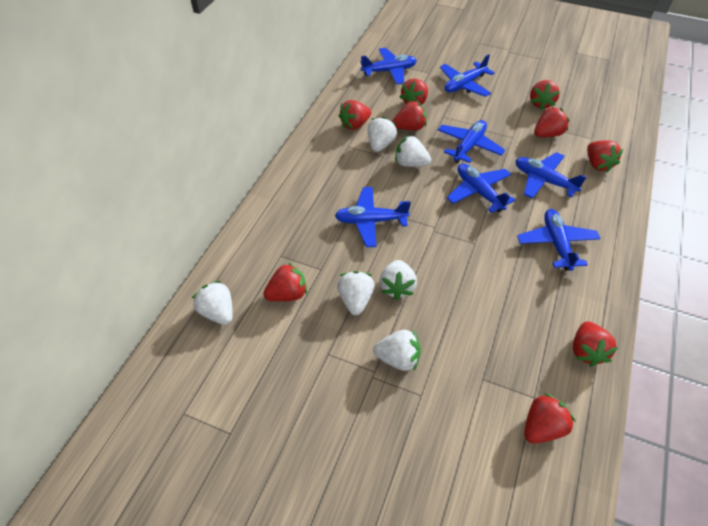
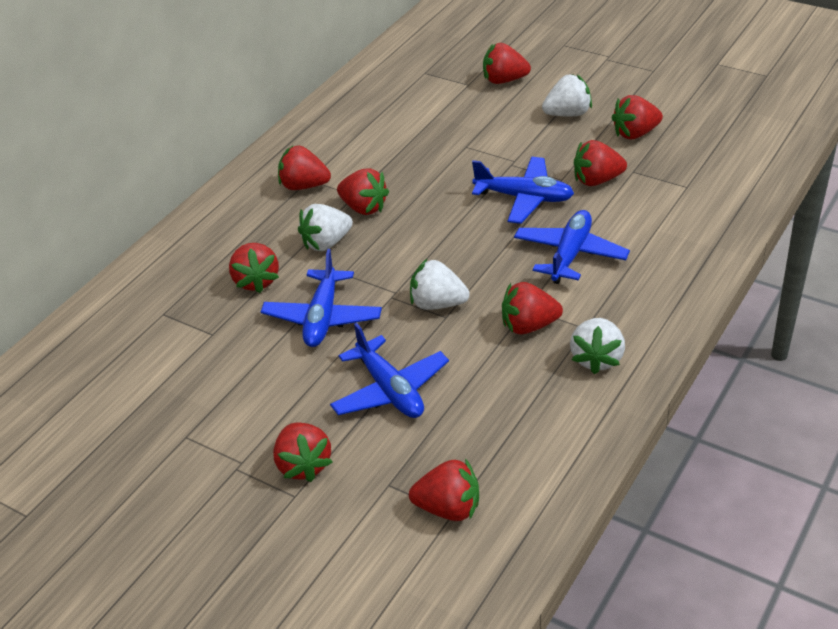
blue plane: 7 -> 4
white strawberry: 6 -> 4

